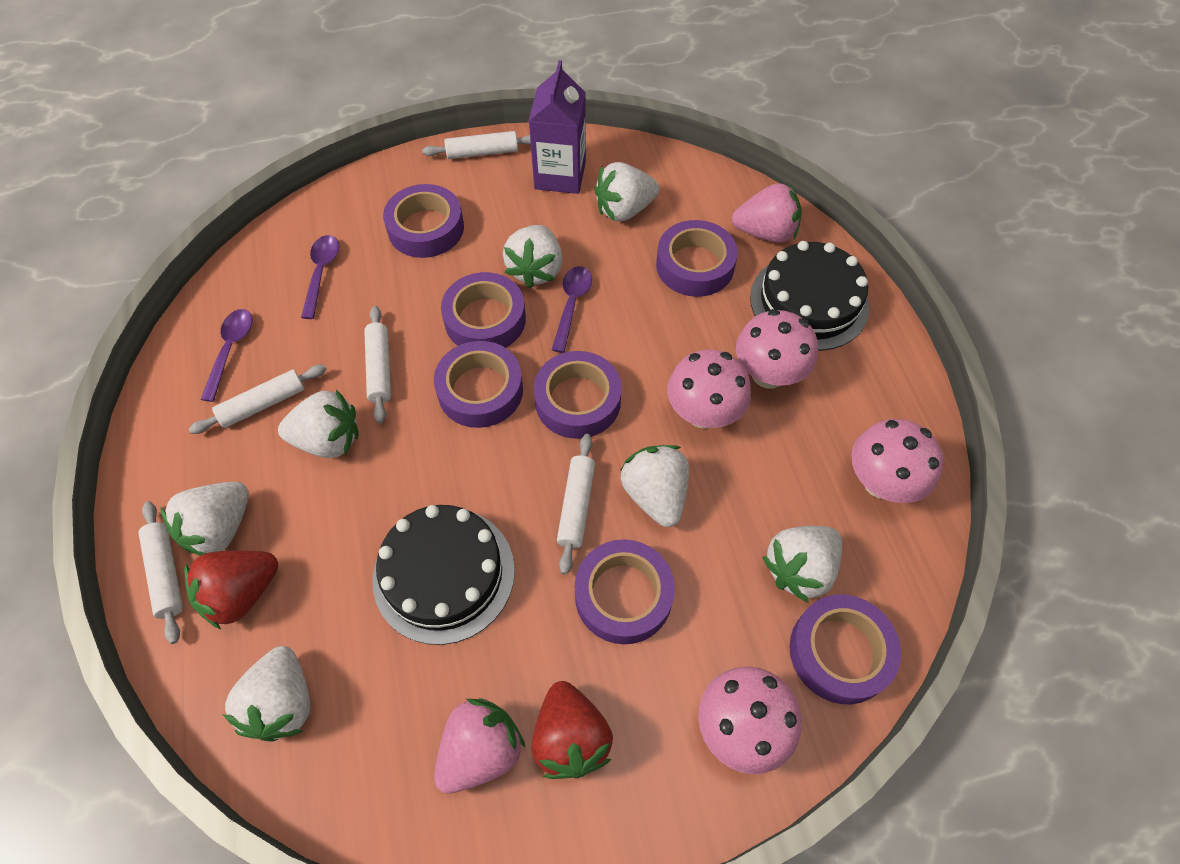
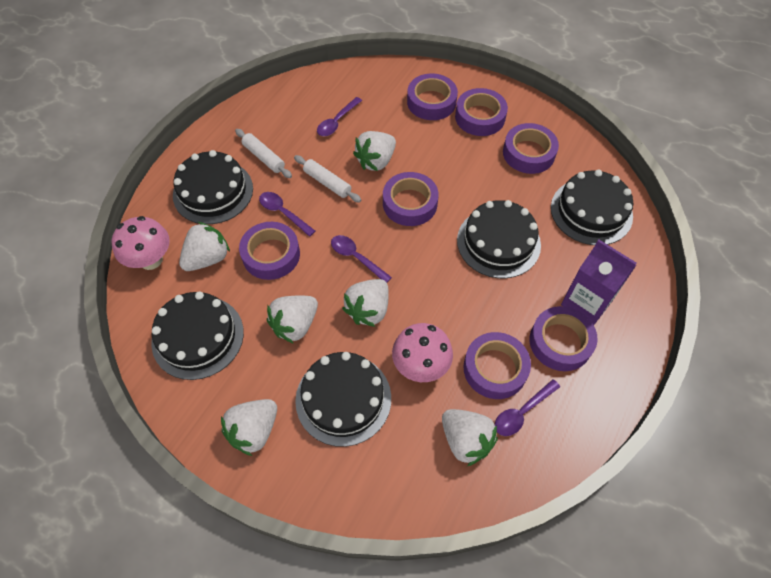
black cake: 2 -> 5
pink mushroom: 4 -> 2
pink strawberry: 2 -> 0
purple spoon: 3 -> 4
red strawberry: 2 -> 0
white rolling pin: 5 -> 2
white strawberry: 7 -> 6

